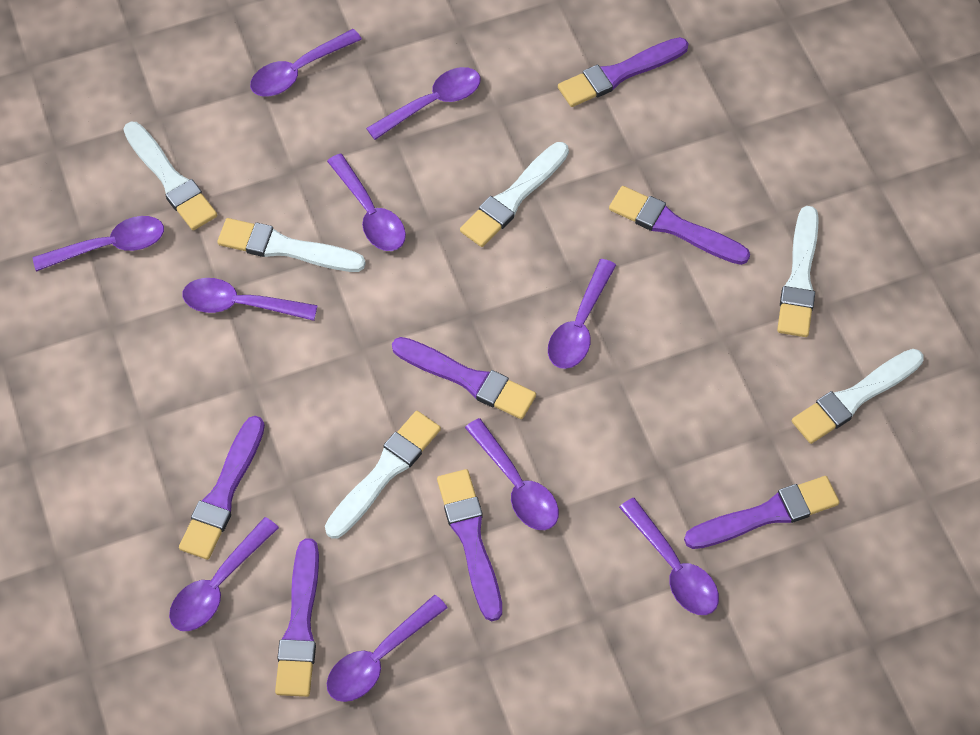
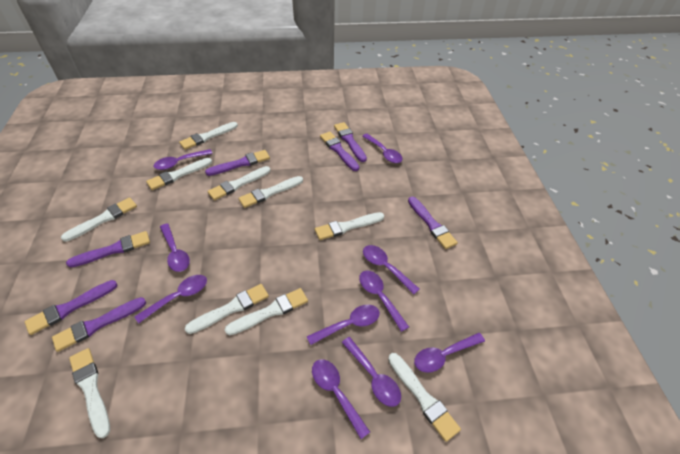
white brush: 6 -> 10

